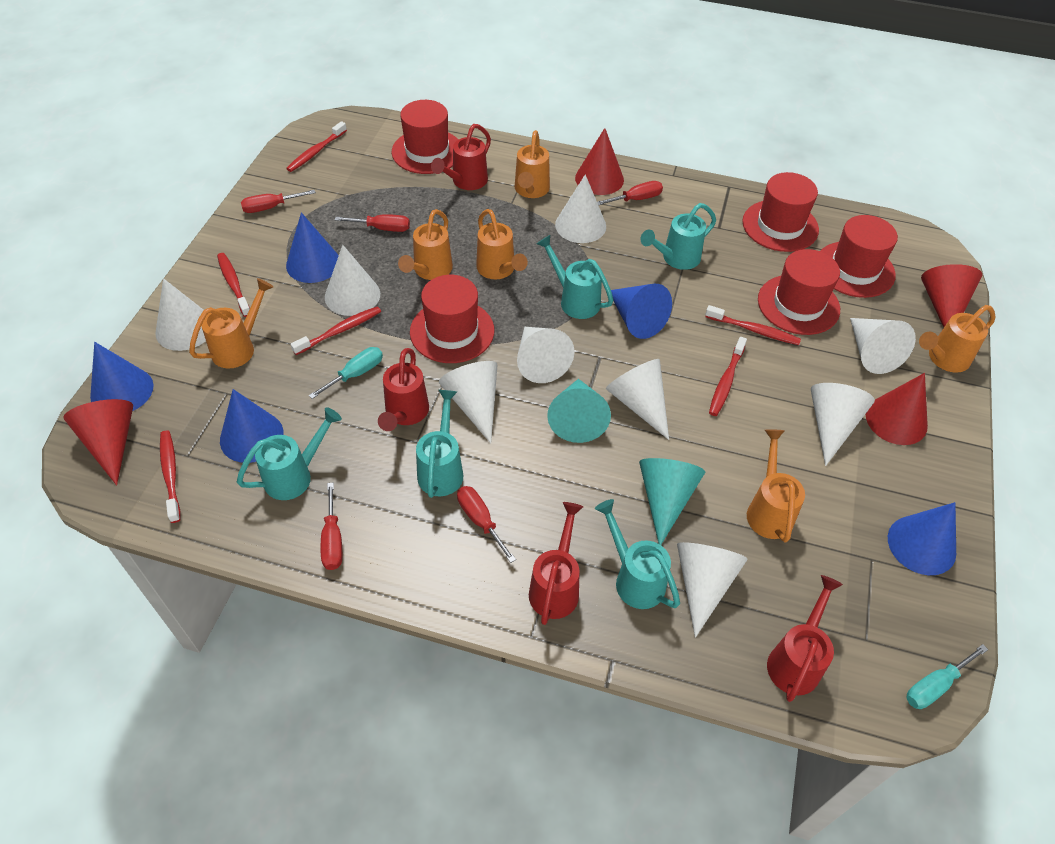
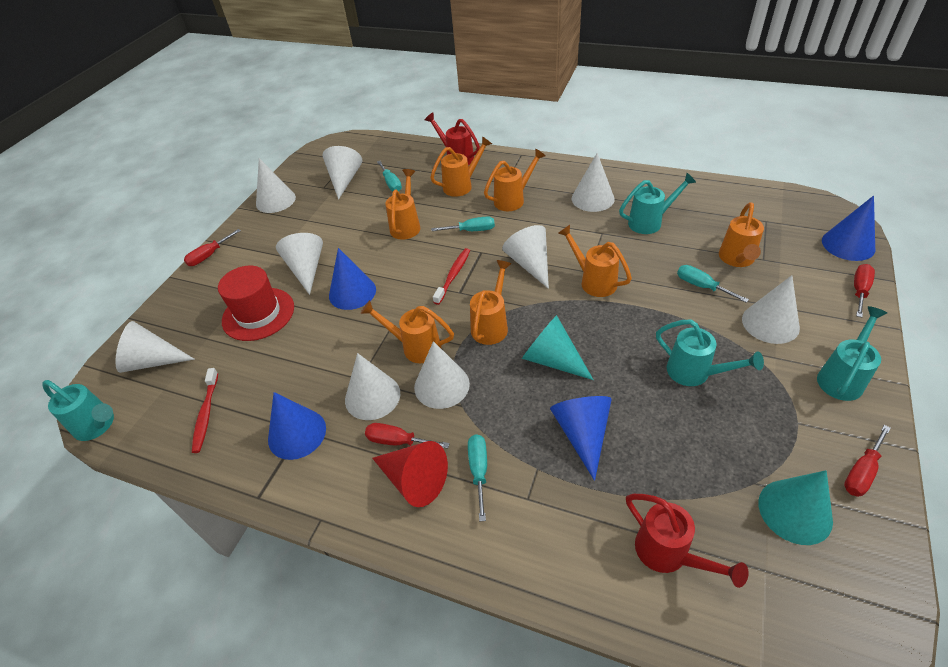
blue cone: 5 -> 4
orange watering can: 6 -> 7
red cone: 4 -> 1
red hat: 5 -> 1
red screwdriver: 5 -> 4
red toothbrush: 6 -> 2
red watering can: 4 -> 2
turquoise screwdriver: 2 -> 4
turquoise watering can: 5 -> 4

